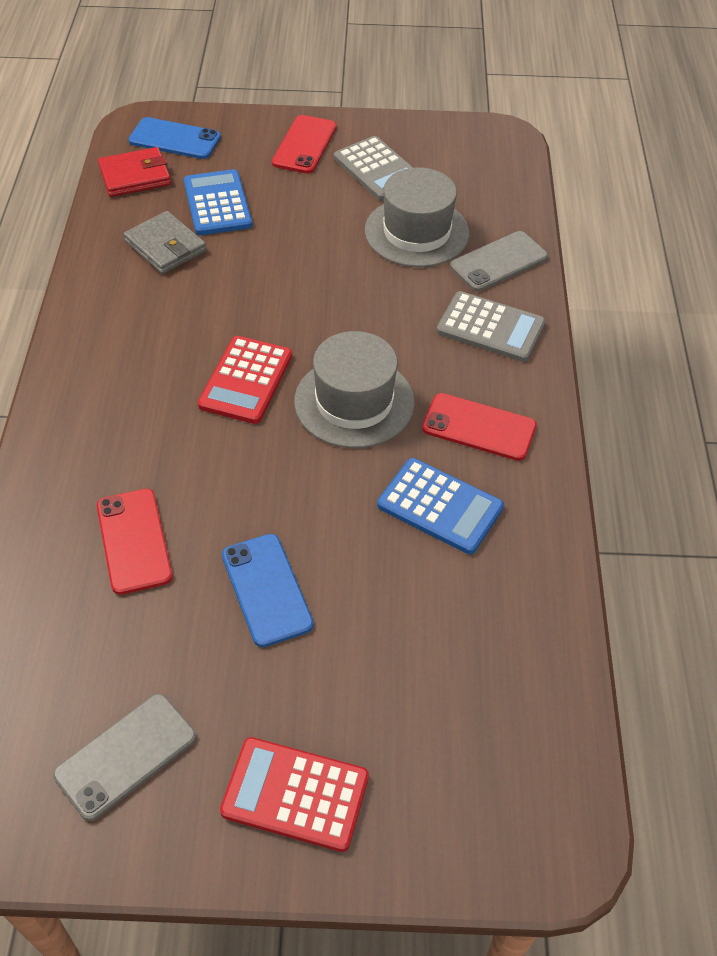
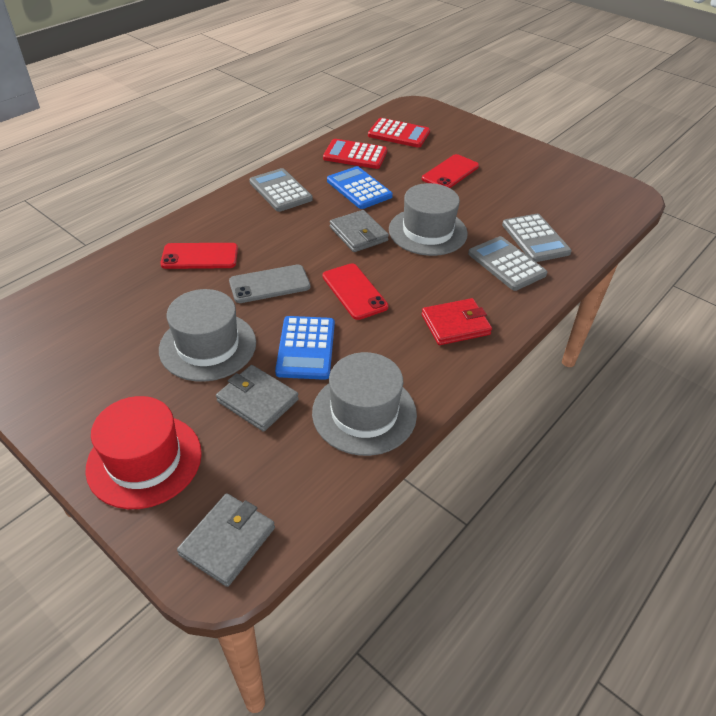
blue phone: 2 -> 0
grey calculator: 2 -> 3
grey hat: 2 -> 3
grey phone: 2 -> 1
grey wallet: 1 -> 3
red hat: 0 -> 1

